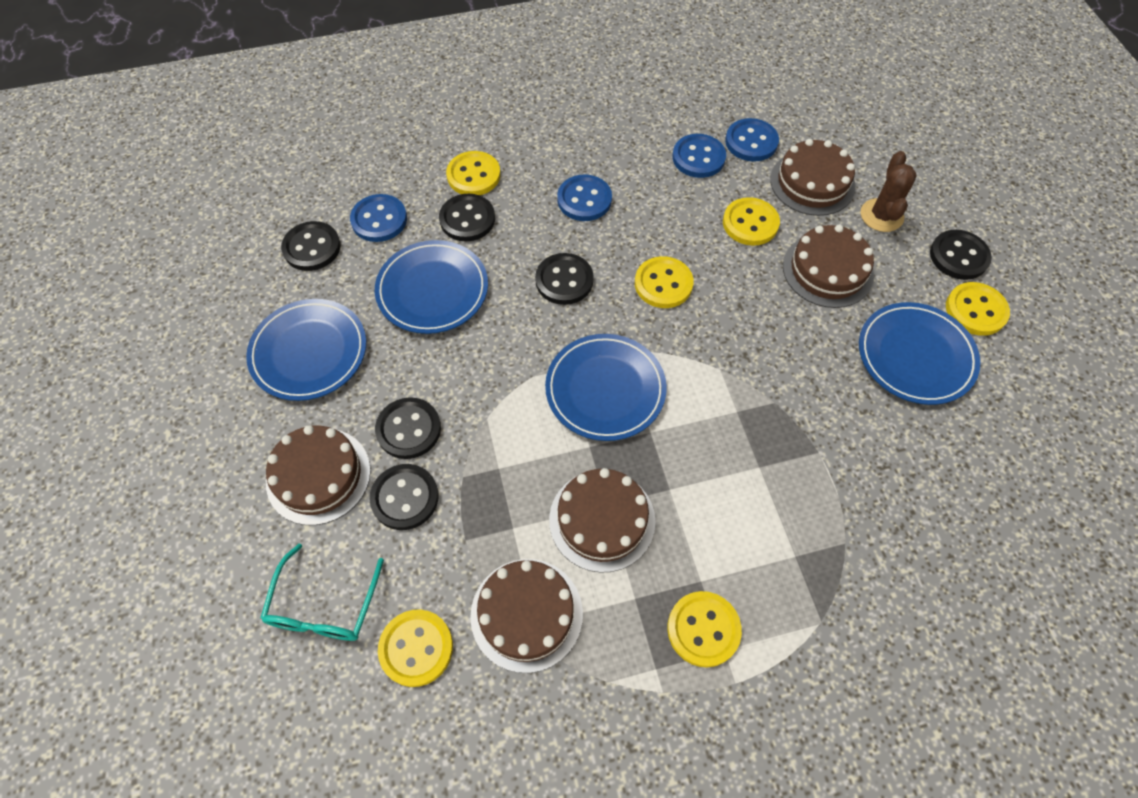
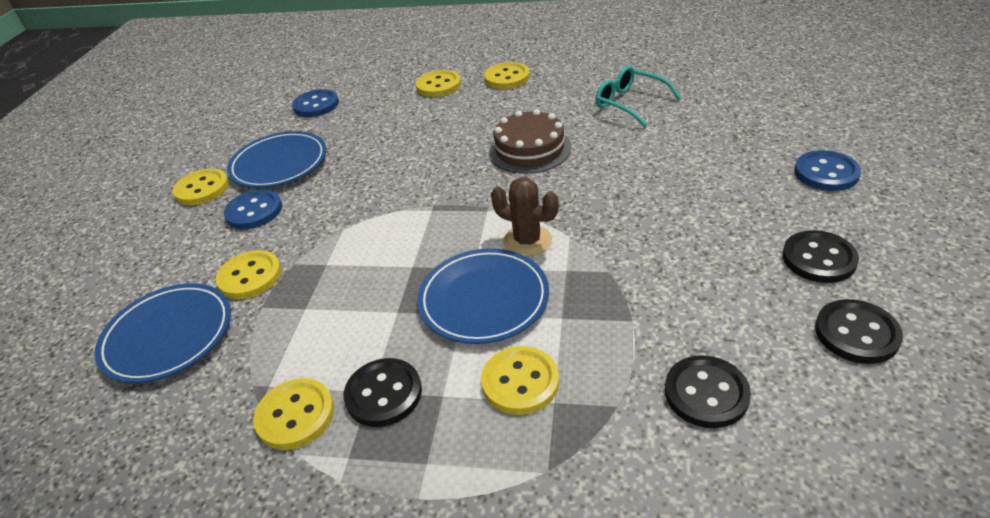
black button: 6 -> 4
blue button: 4 -> 3
blue plate: 4 -> 3
brown cake: 5 -> 1

